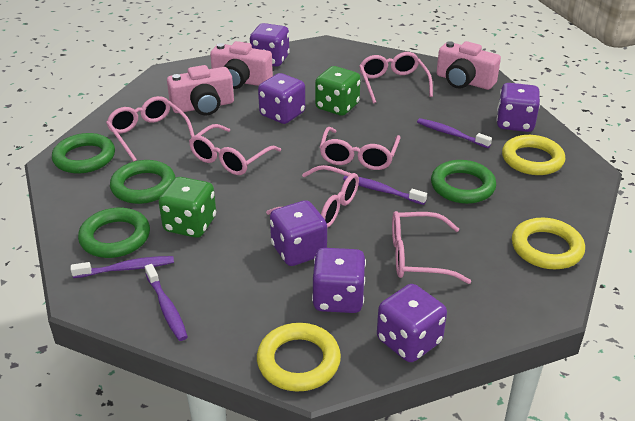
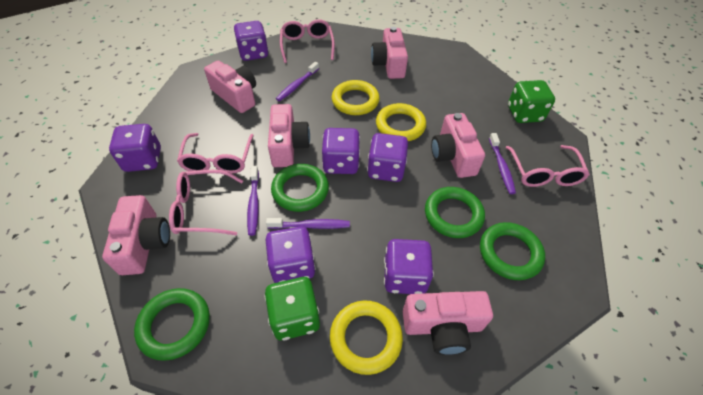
pink camera: 3 -> 6
pink glasses: 6 -> 4

